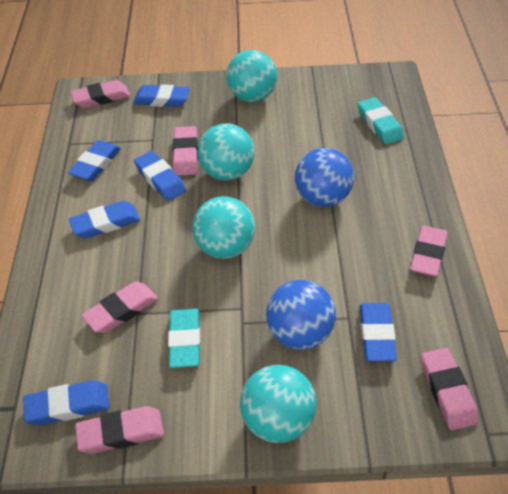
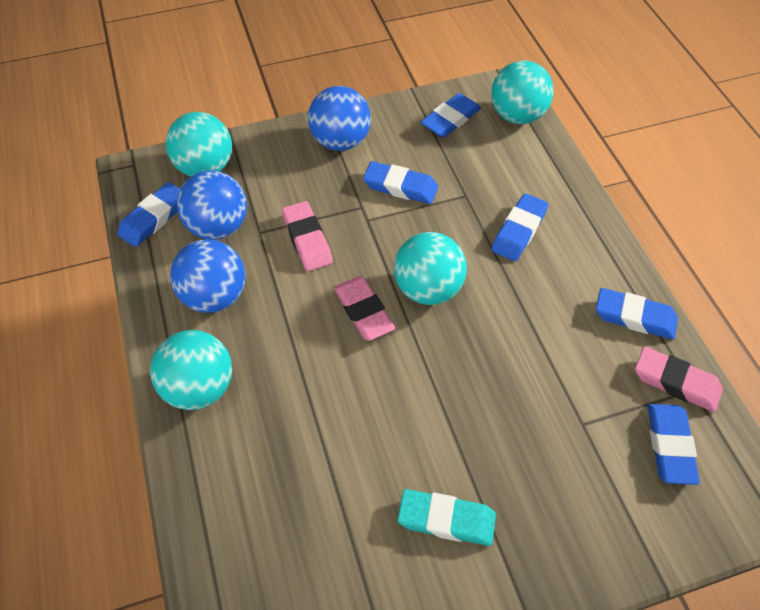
blue ball: 2 -> 3
pink eraser: 6 -> 3
turquoise eraser: 2 -> 1

